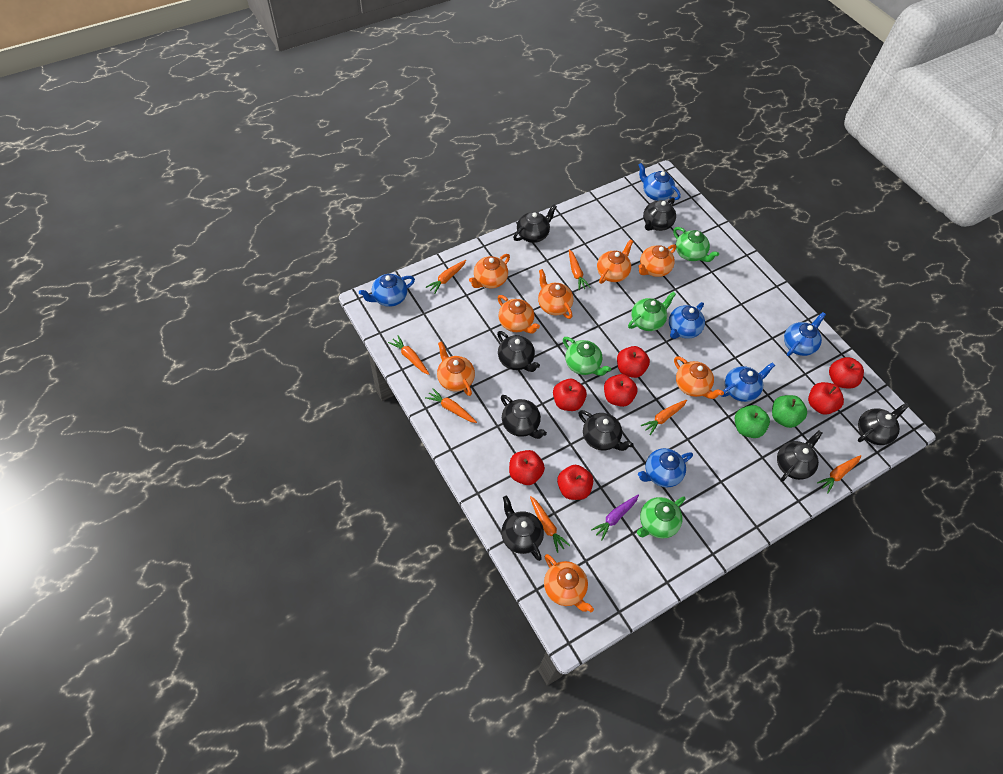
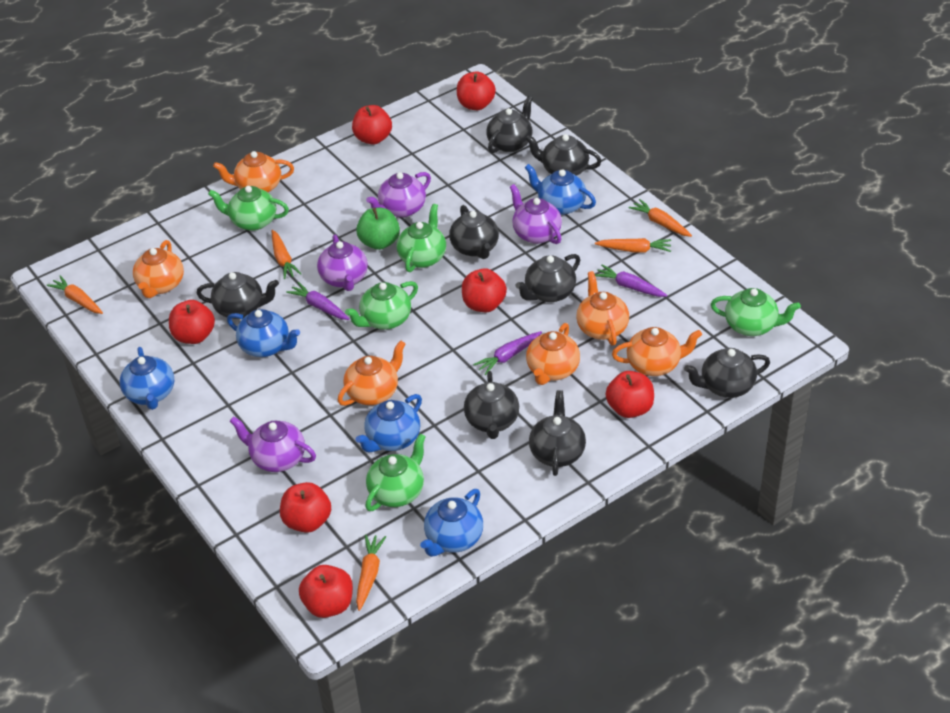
blue teapot: 6 -> 5
green apple: 2 -> 1
green teapot: 4 -> 5
orange carrot: 7 -> 5
orange teapot: 8 -> 6
purple carrot: 1 -> 3
purple teapot: 0 -> 4

